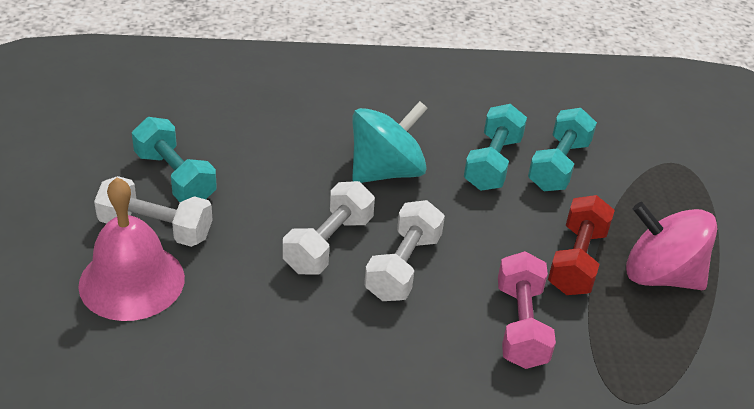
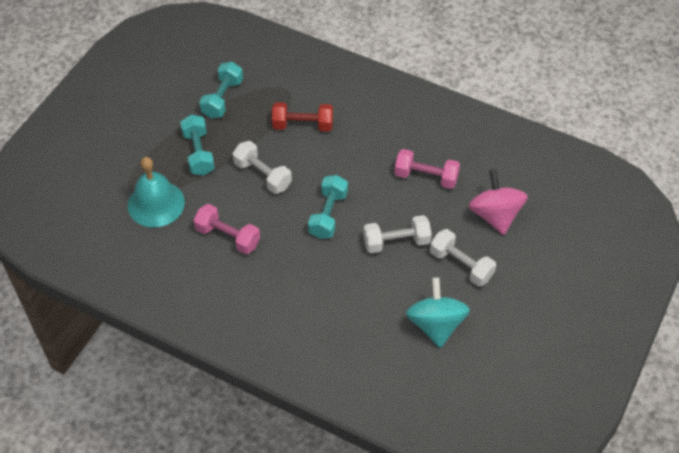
pink bell: 1 -> 0
pink dumbbell: 1 -> 2
turquoise bell: 0 -> 1

